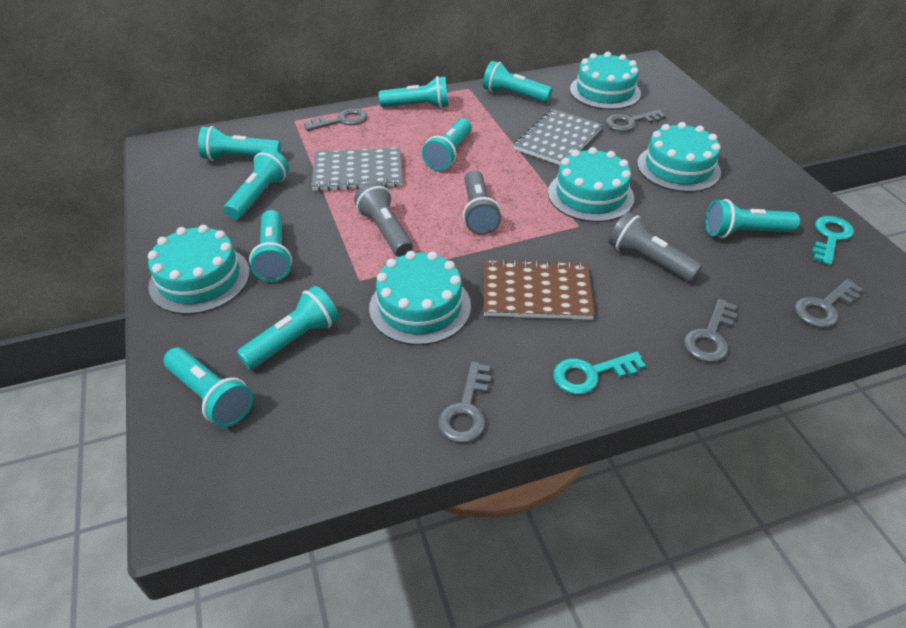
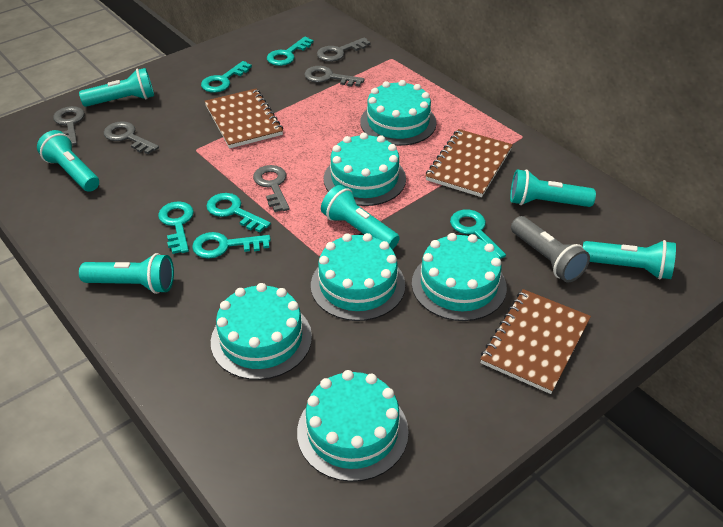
brown notebook: 1 -> 3
grey flashlight: 3 -> 1
grey notebook: 2 -> 0
turquoise cake: 5 -> 6
turquoise flashlight: 9 -> 6
turquoise key: 2 -> 6

